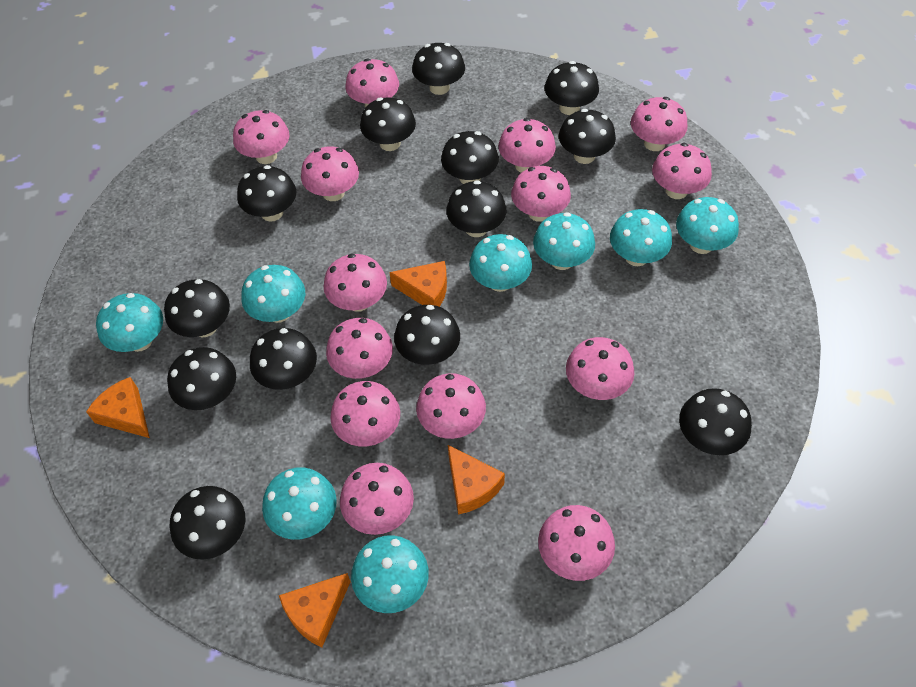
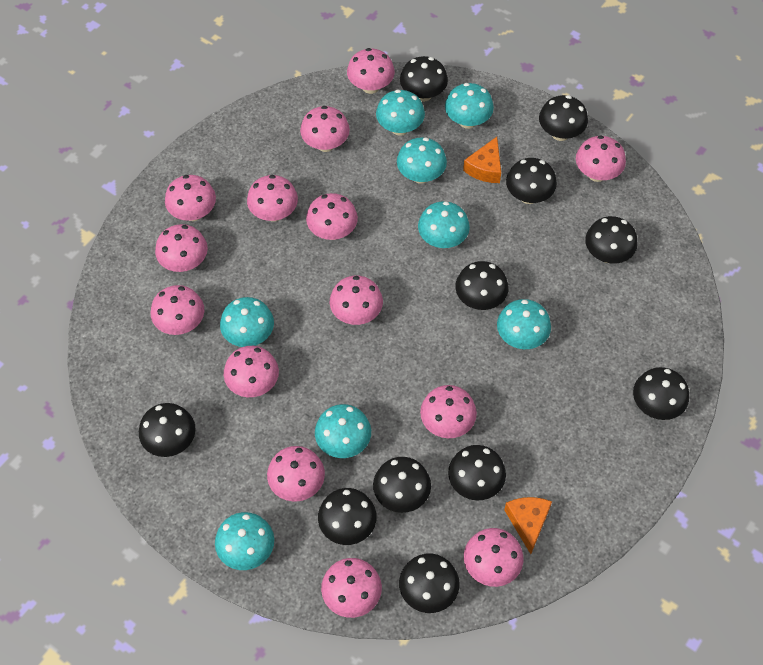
black mushroom: 13 -> 11
orange cheese: 4 -> 2

